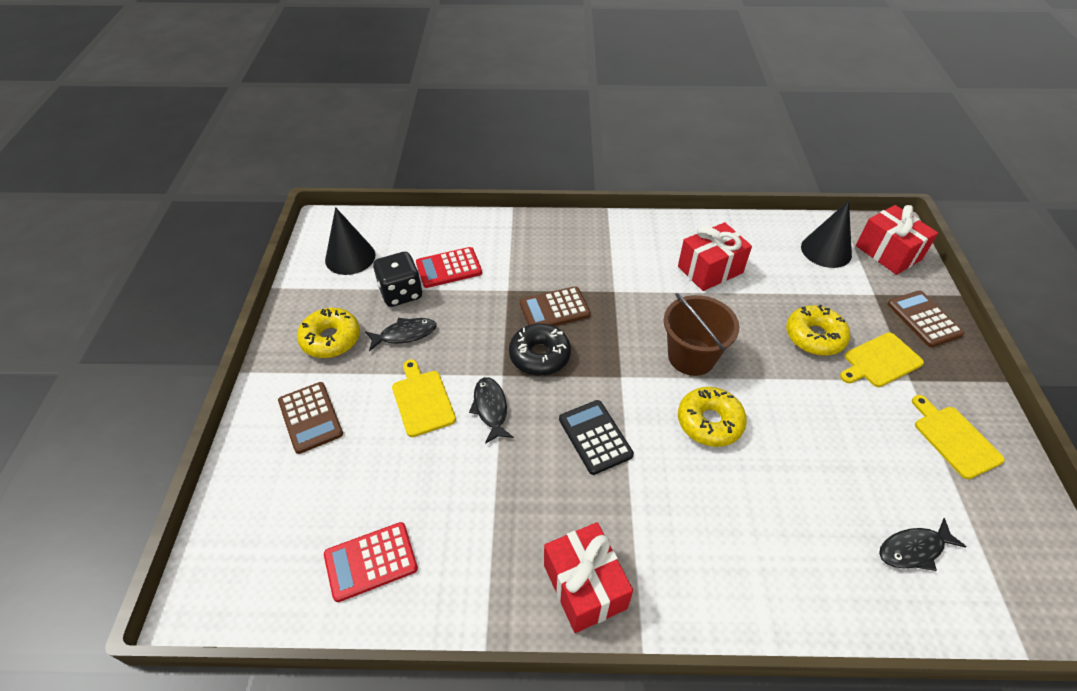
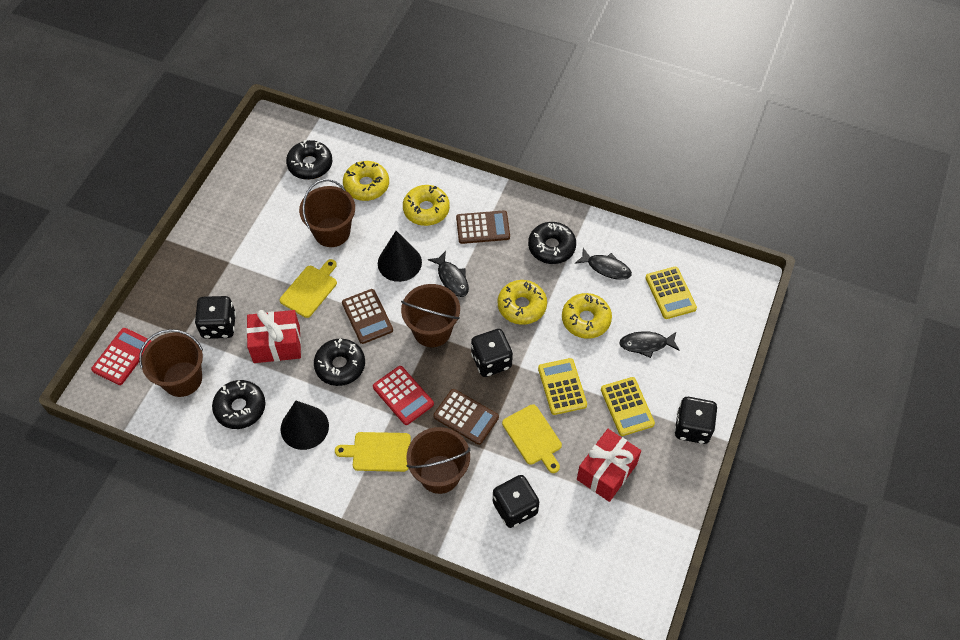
black calculator: 1 -> 0
black dice: 1 -> 4
black donut: 1 -> 4
brown bucket: 1 -> 4
red gift: 3 -> 2
yellow calculator: 0 -> 3
yellow donut: 3 -> 4

